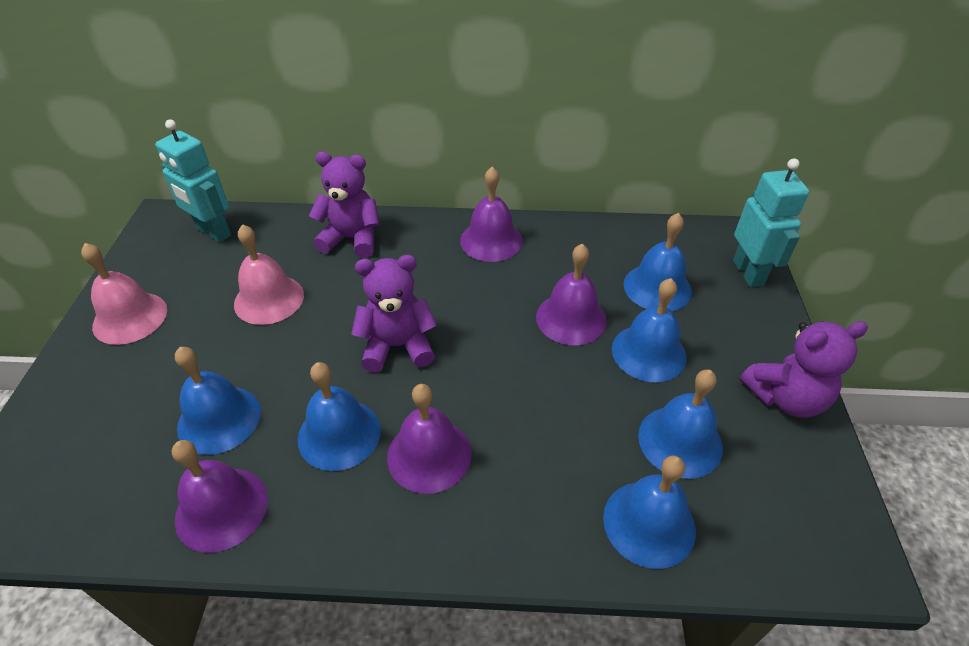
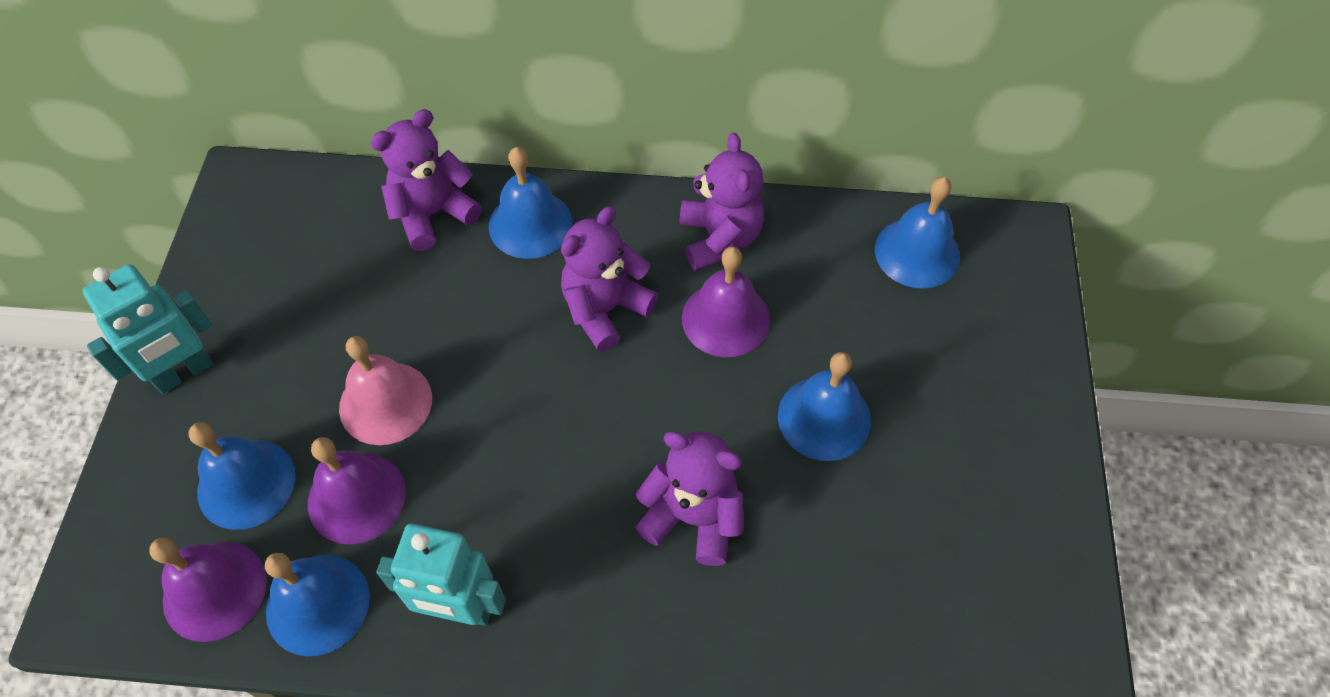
blue bell: 6 -> 5
pink bell: 2 -> 1
purple bell: 4 -> 3
purple teddy bear: 3 -> 4

